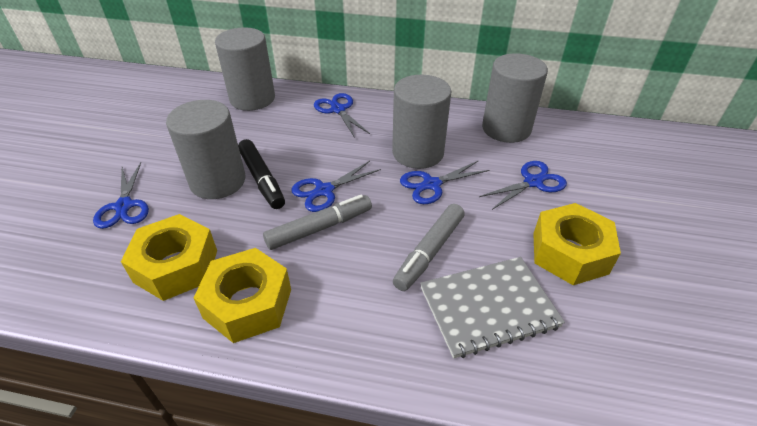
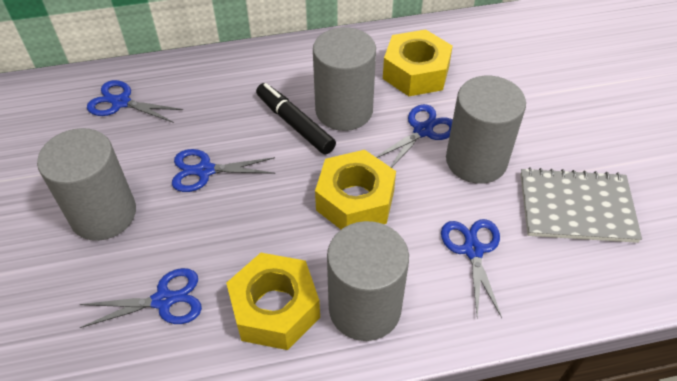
grey marker: 2 -> 0

